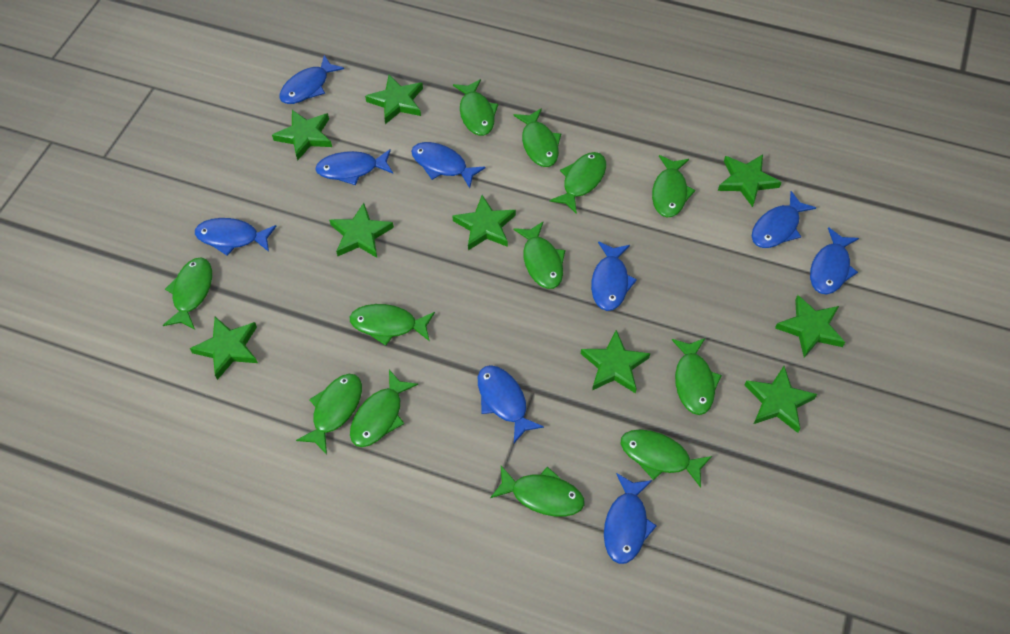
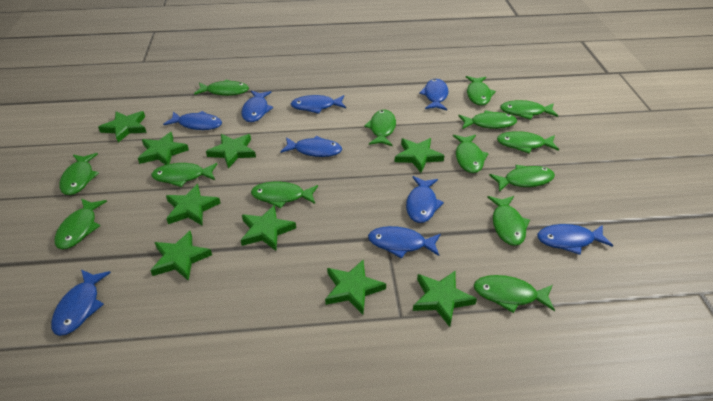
green fish: 12 -> 14

